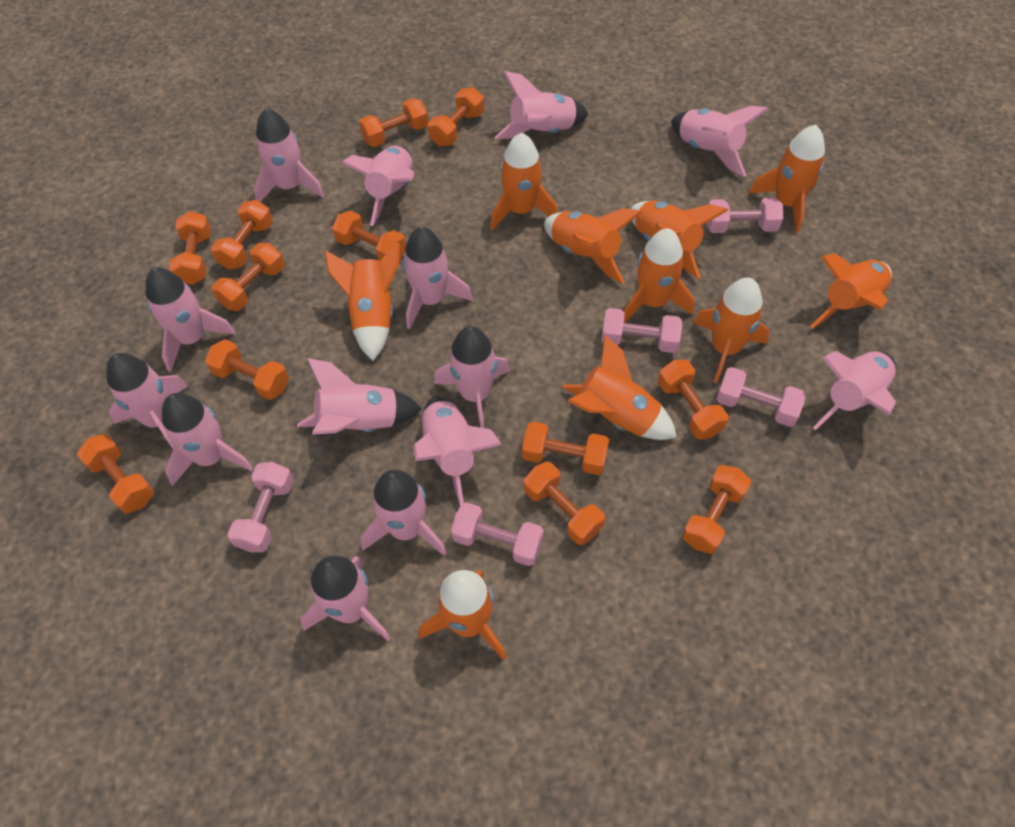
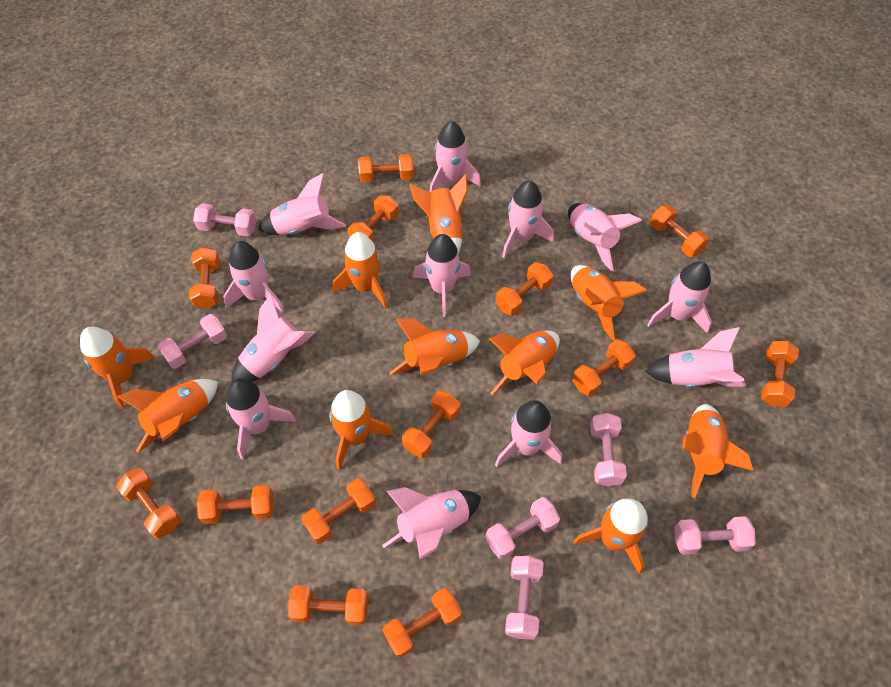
orange dumbbell: 12 -> 13
pink dumbbell: 5 -> 6
pink rocket: 14 -> 12

